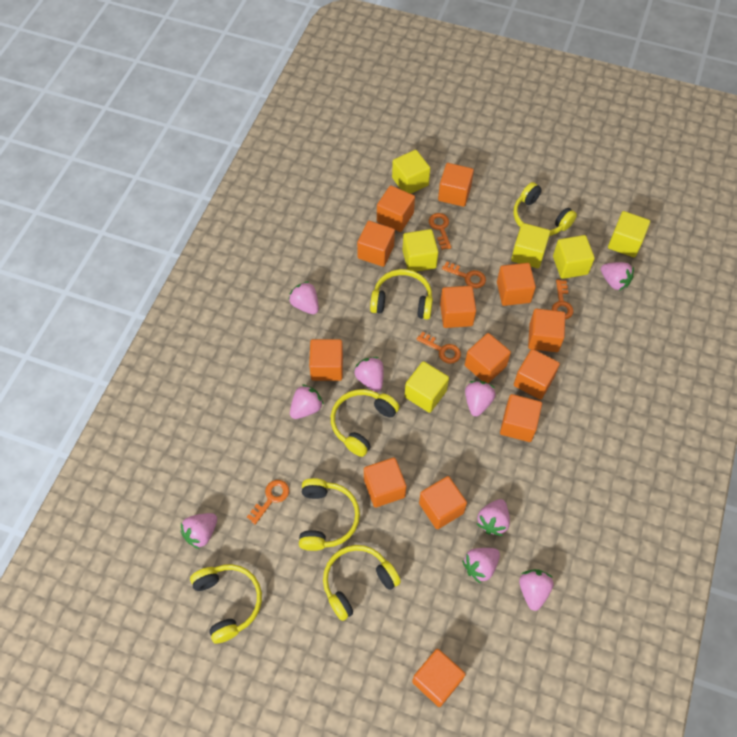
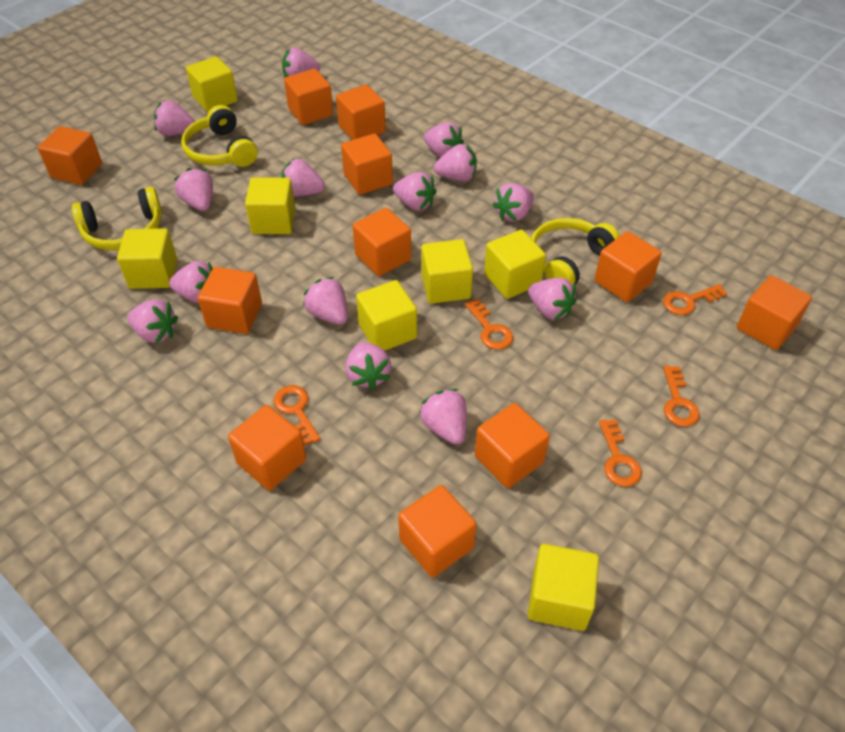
orange cube: 13 -> 11
pink strawberry: 9 -> 14
yellow cube: 6 -> 7
yellow headphones: 6 -> 3

